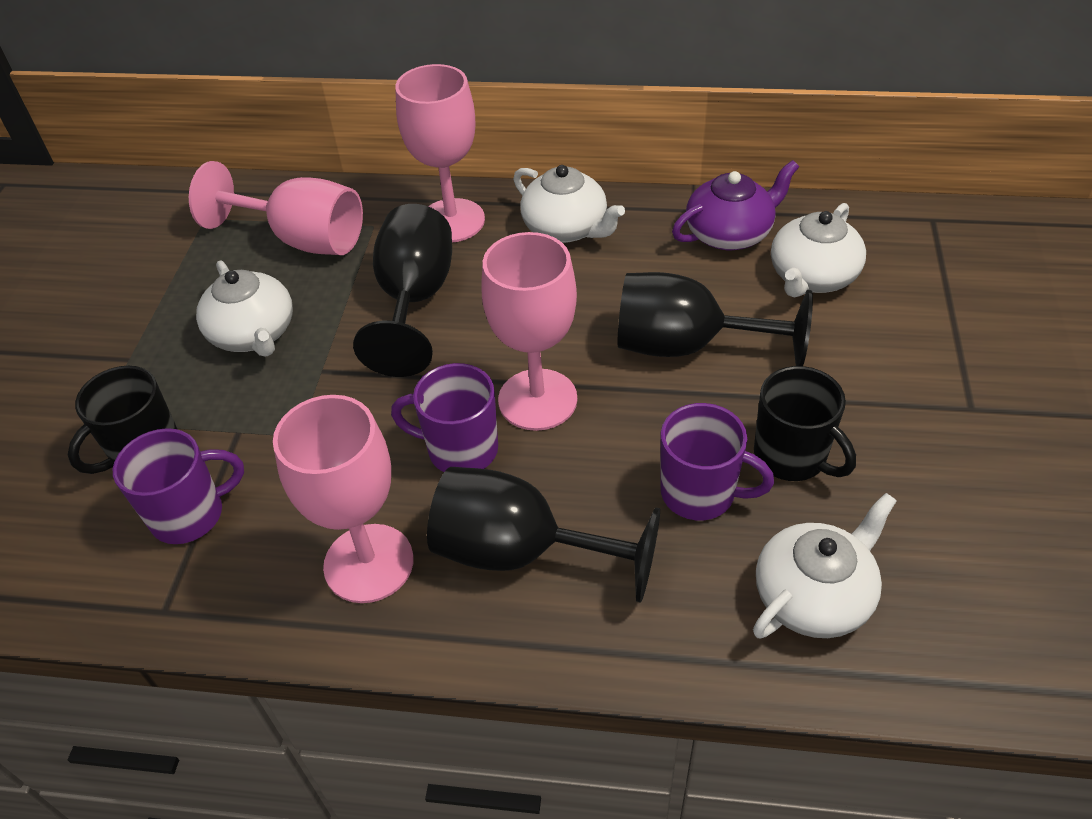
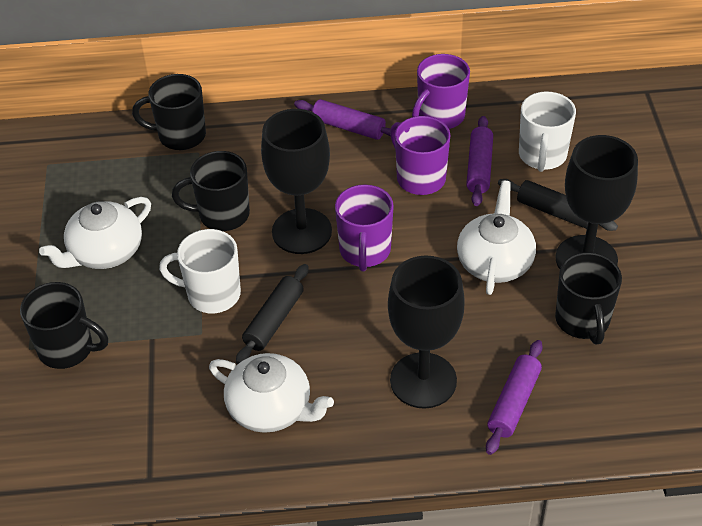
black mug: 2 -> 4
black rolling pin: 0 -> 2
pink goblet: 4 -> 0
purple rolling pin: 0 -> 3
purple teapot: 1 -> 0
white mug: 0 -> 2
white teapot: 4 -> 3

